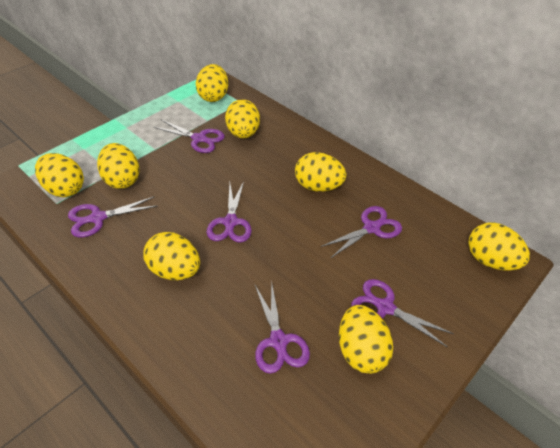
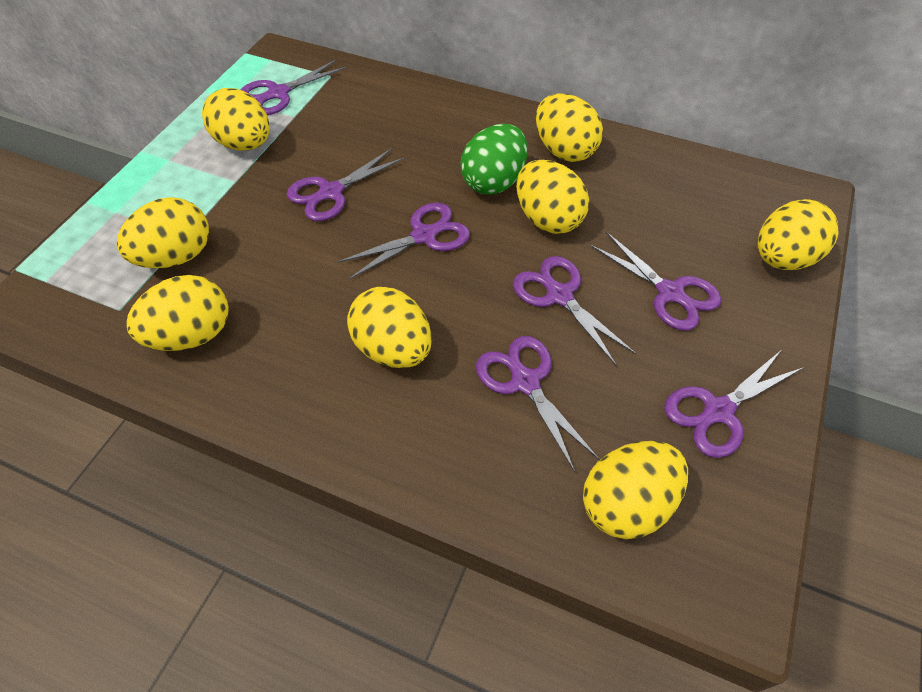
green egg: 0 -> 1
purple scissors: 6 -> 7

